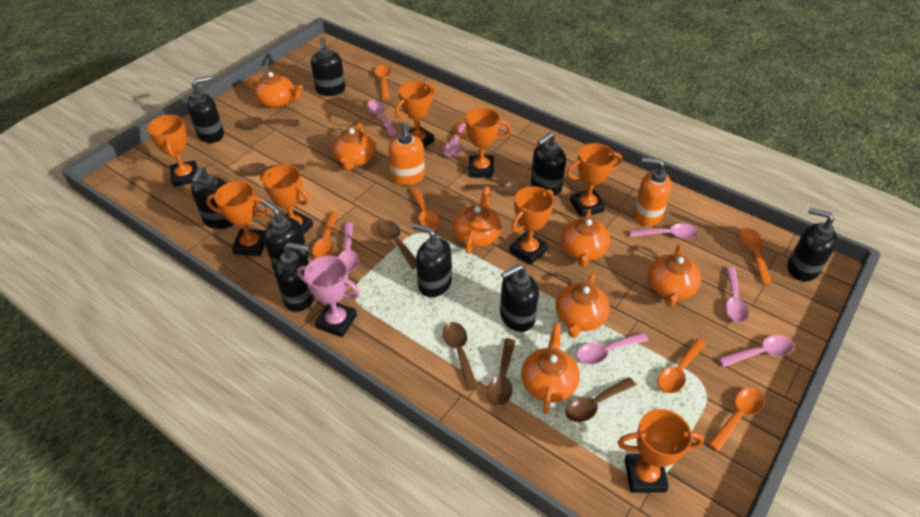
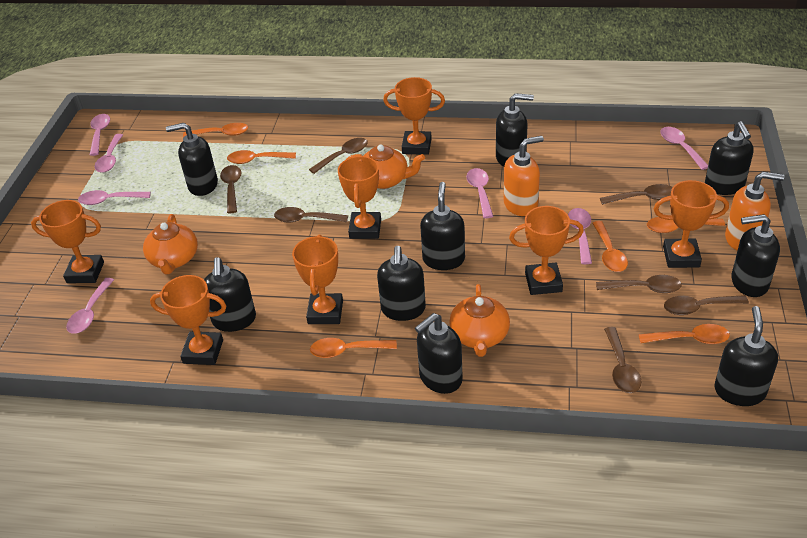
orange teapot: 7 -> 3
orange trophy: 8 -> 7
pink trophy: 1 -> 0

